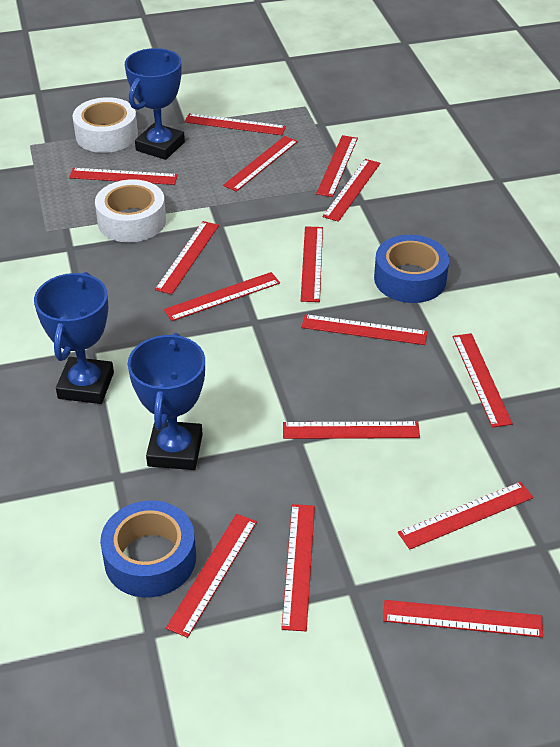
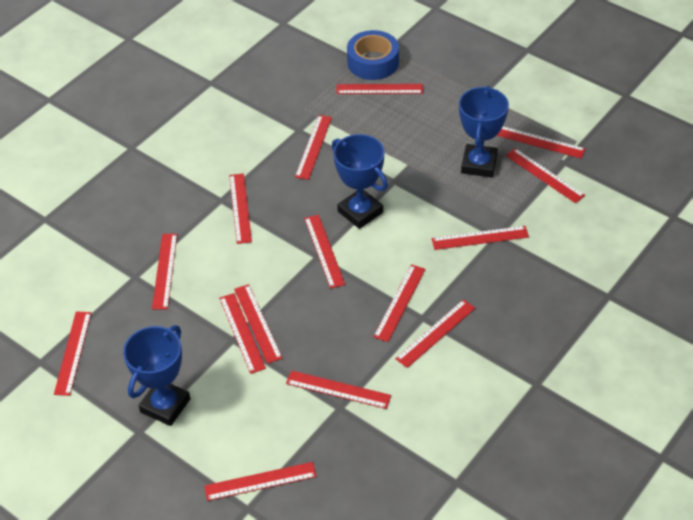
blue tape: 2 -> 1
white tape: 2 -> 0

